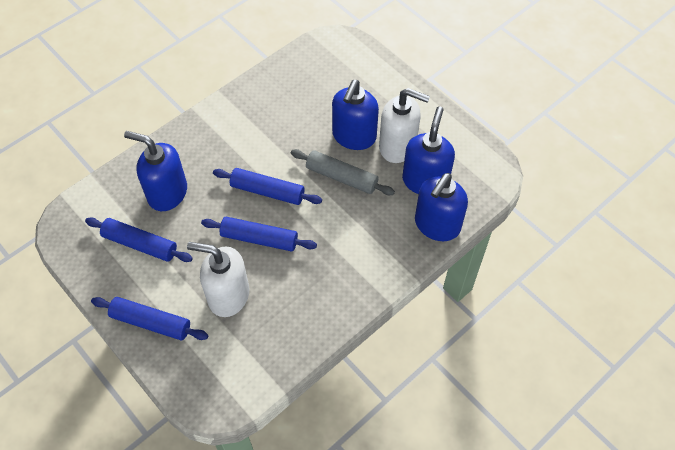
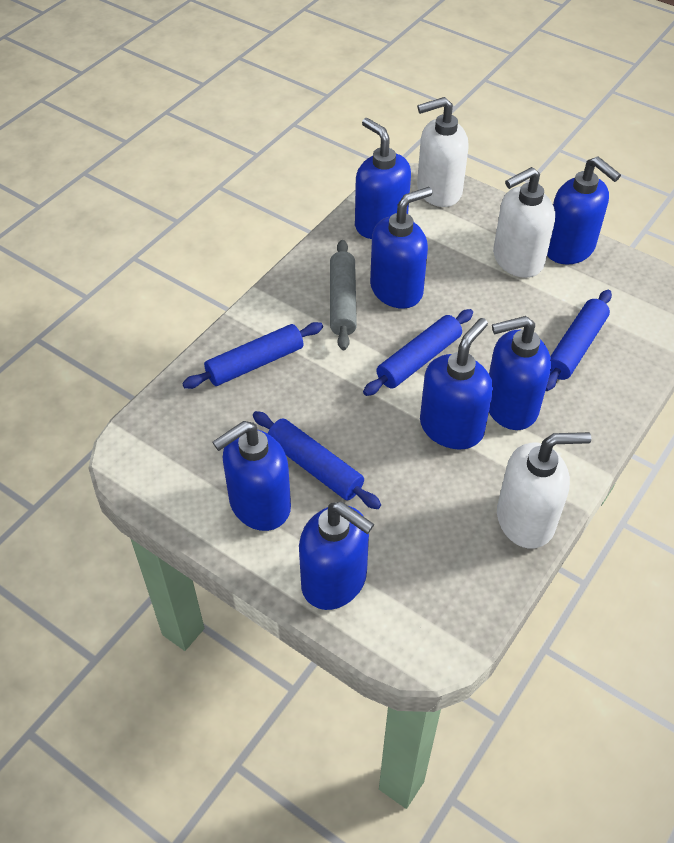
blue soap dispenser: 4 -> 7
white soap dispenser: 2 -> 3

